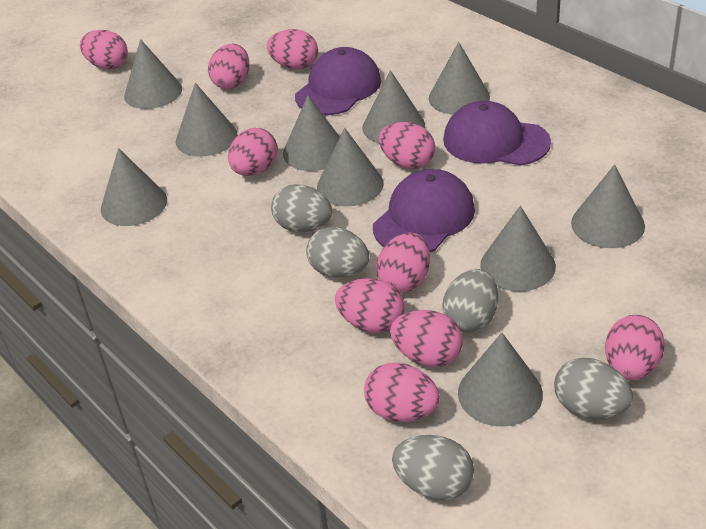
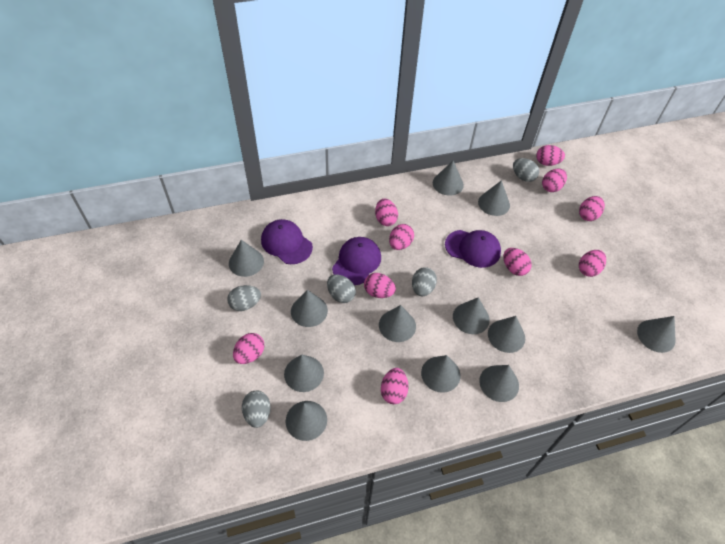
grey cone: 10 -> 12

